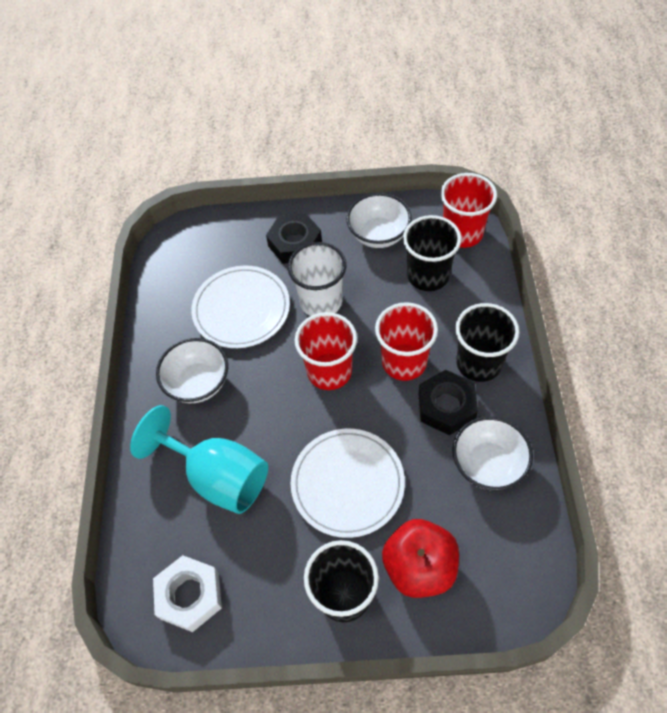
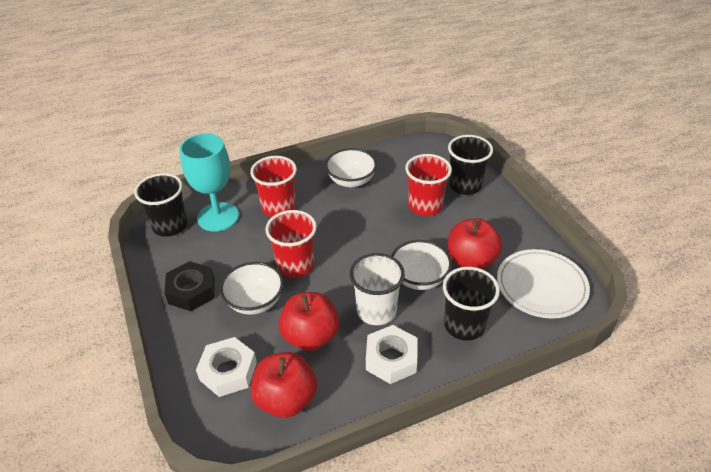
black nut: 2 -> 1
red apple: 1 -> 3
white nut: 1 -> 2
white plate: 2 -> 1

